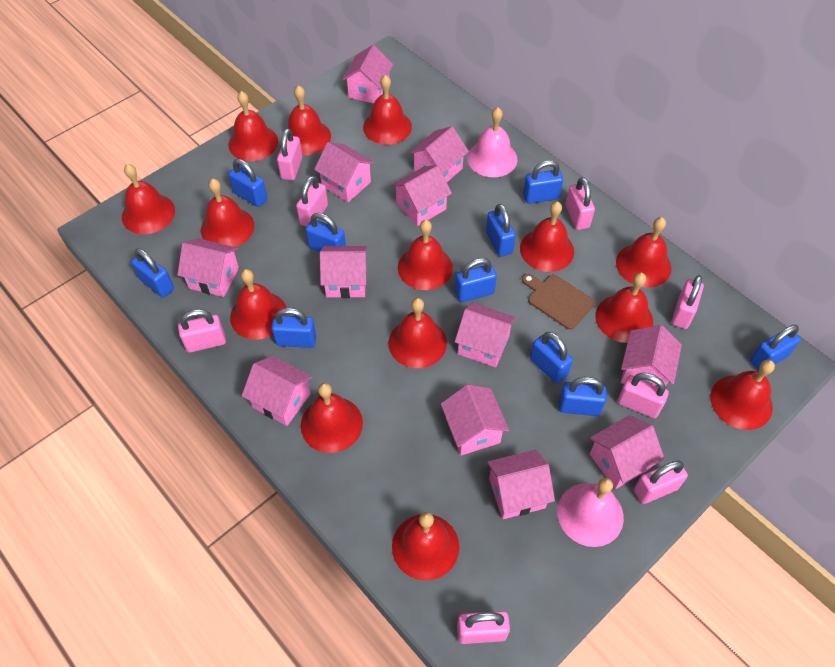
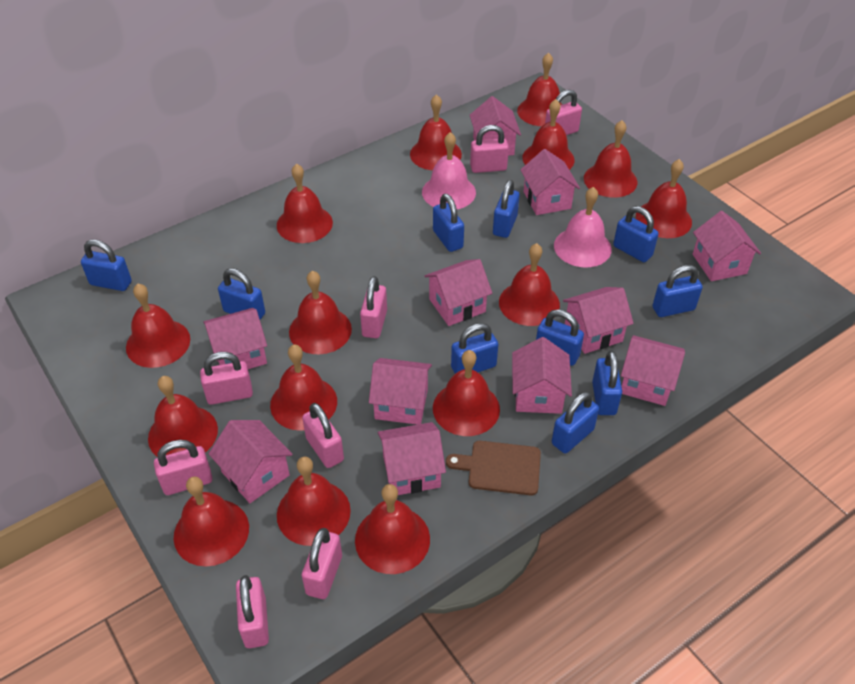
pink house: 12 -> 11
red bell: 14 -> 15

